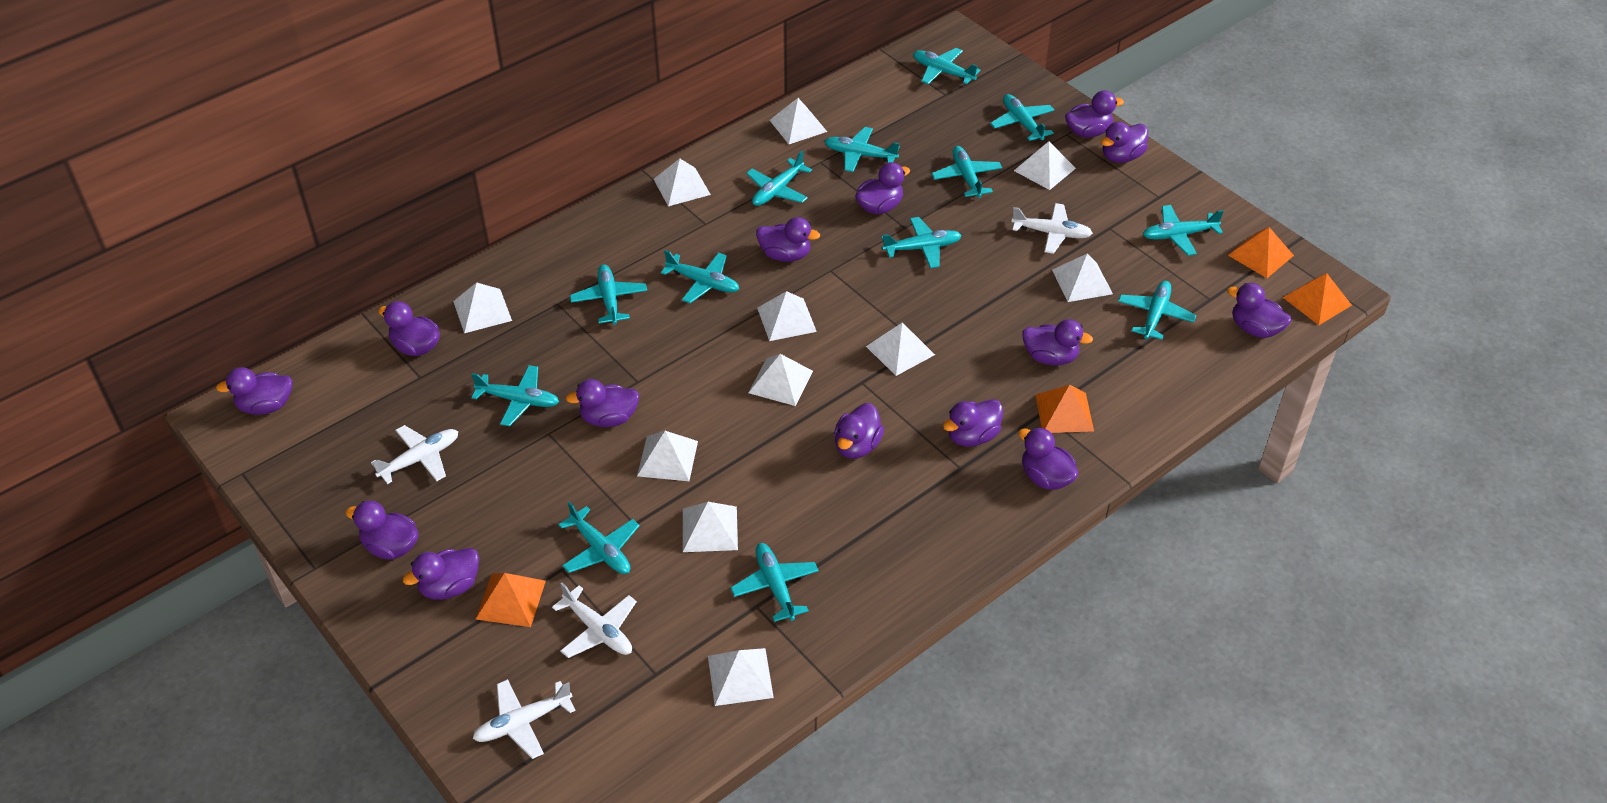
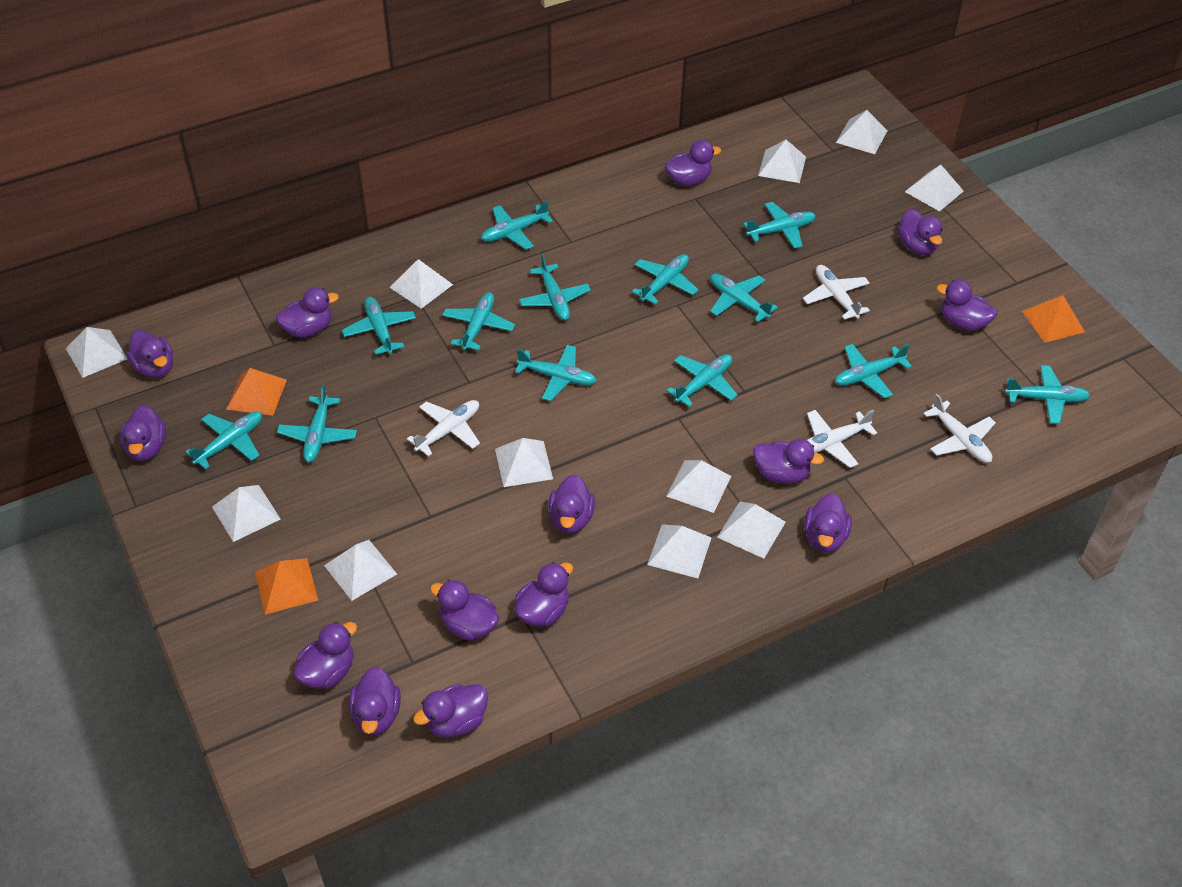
orange pyramid: 4 -> 3

